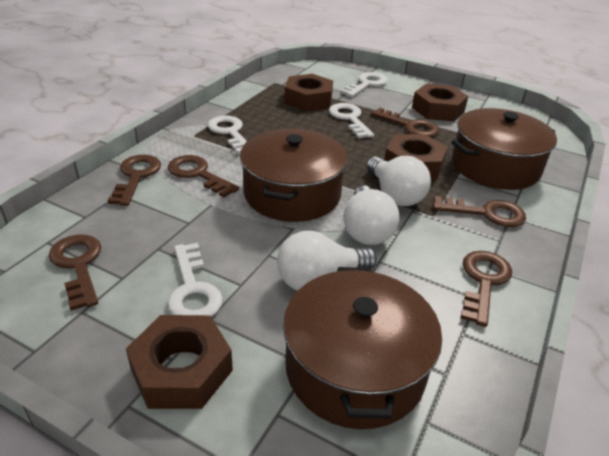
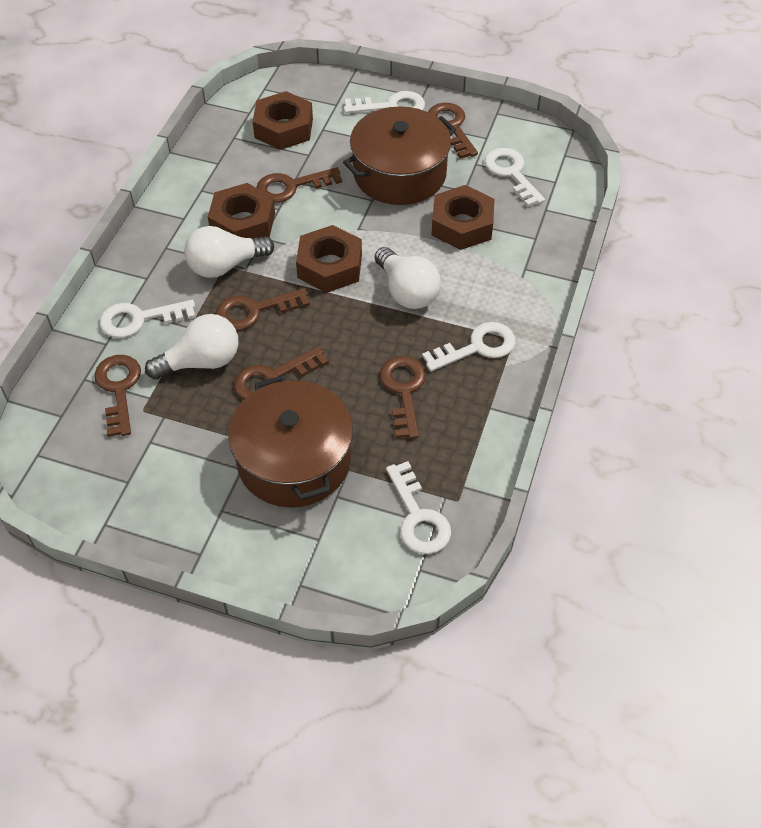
brown pot: 3 -> 2
white key: 4 -> 5

